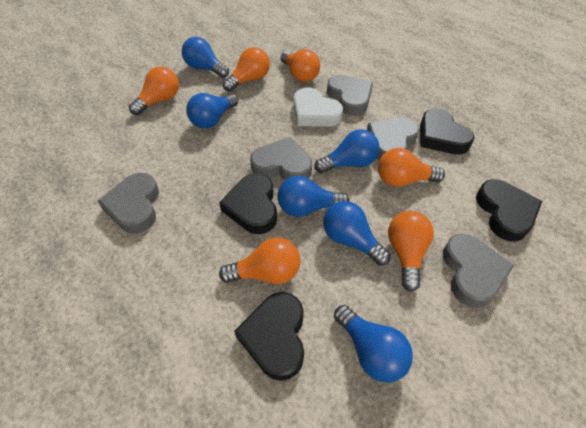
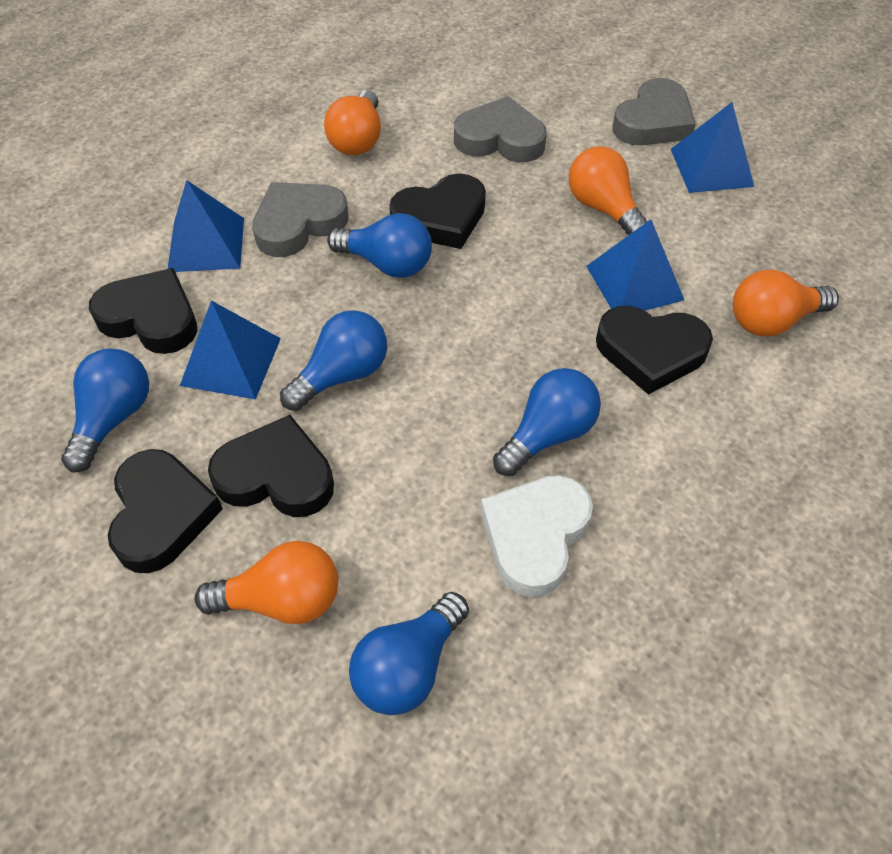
black heart: 4 -> 5
blue light bulb: 6 -> 5
blue pyramid: 0 -> 4
grey heart: 5 -> 3
orange light bulb: 6 -> 4

